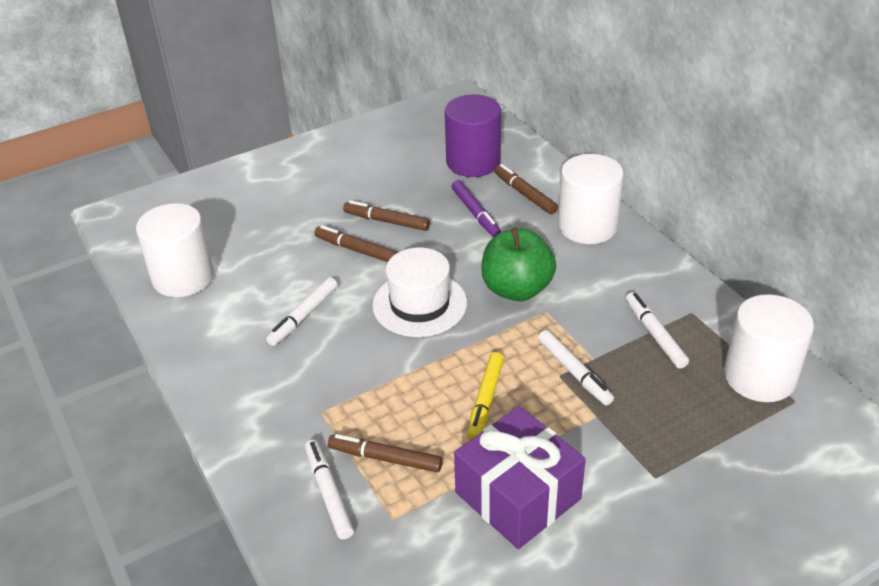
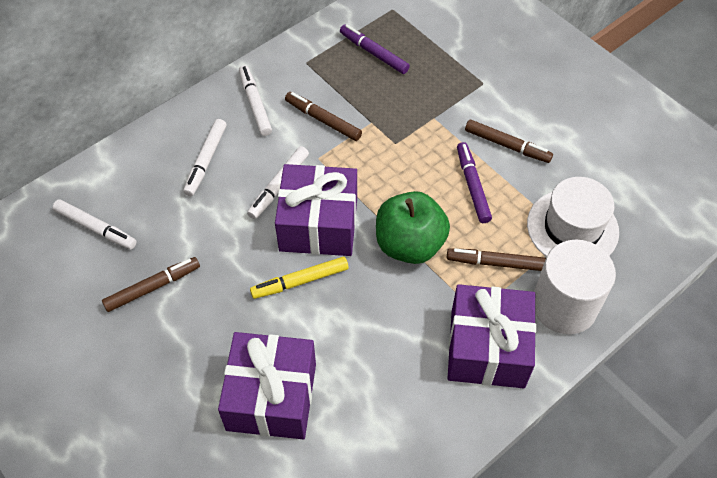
purple cylinder: 1 -> 0
purple gift: 1 -> 3
purple marker: 1 -> 2
white cylinder: 3 -> 1

